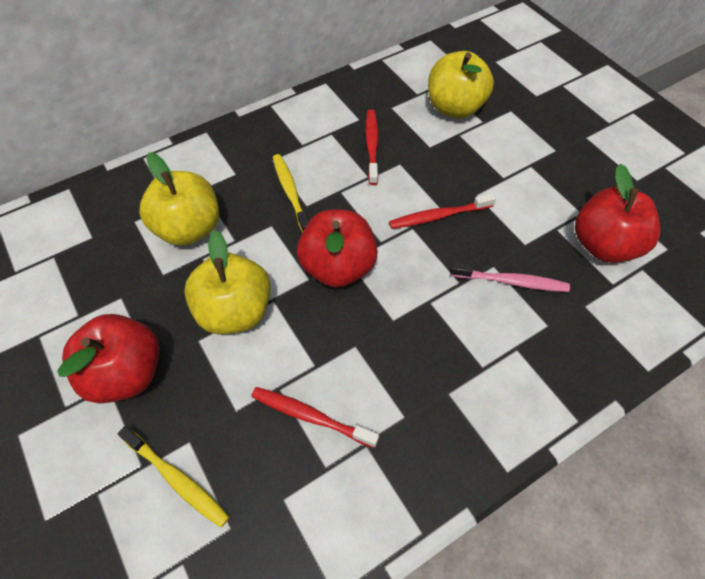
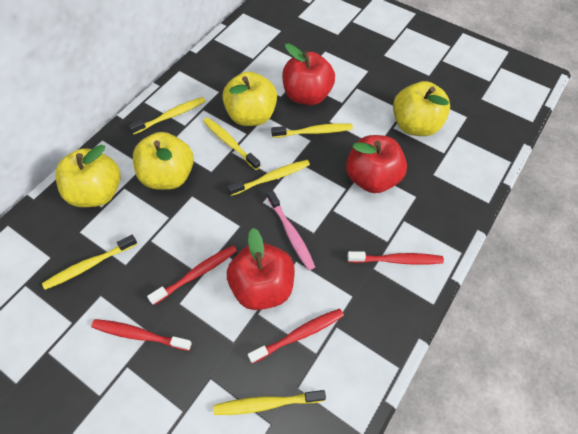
red toothbrush: 3 -> 4
yellow apple: 3 -> 4
yellow toothbrush: 2 -> 6

